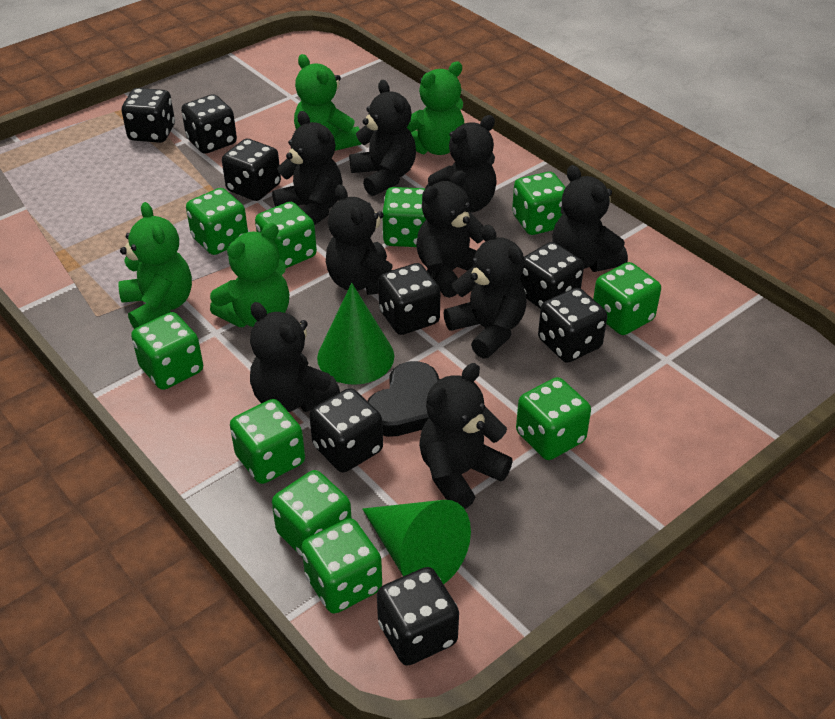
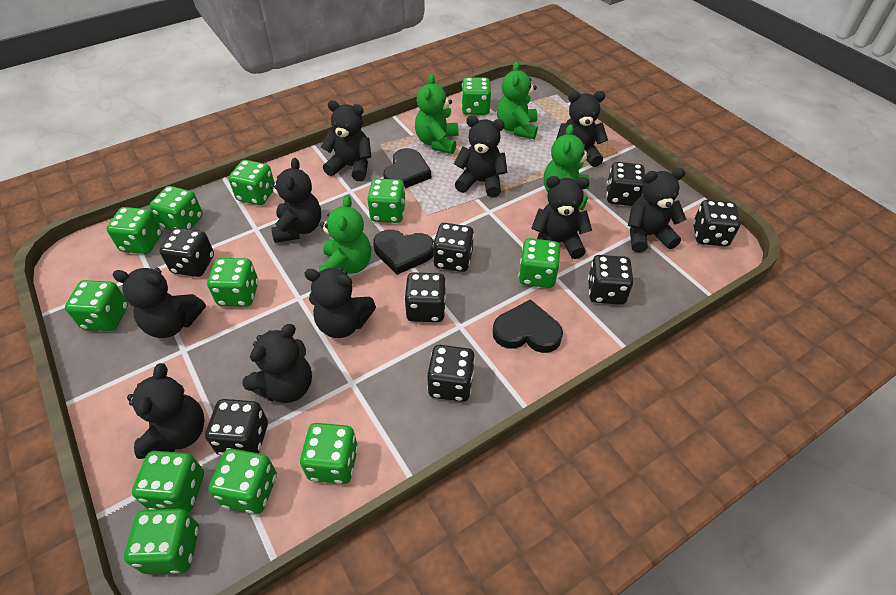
black heart: 1 -> 3
black teddy bear: 9 -> 10
green cone: 2 -> 0
green dice: 10 -> 12

